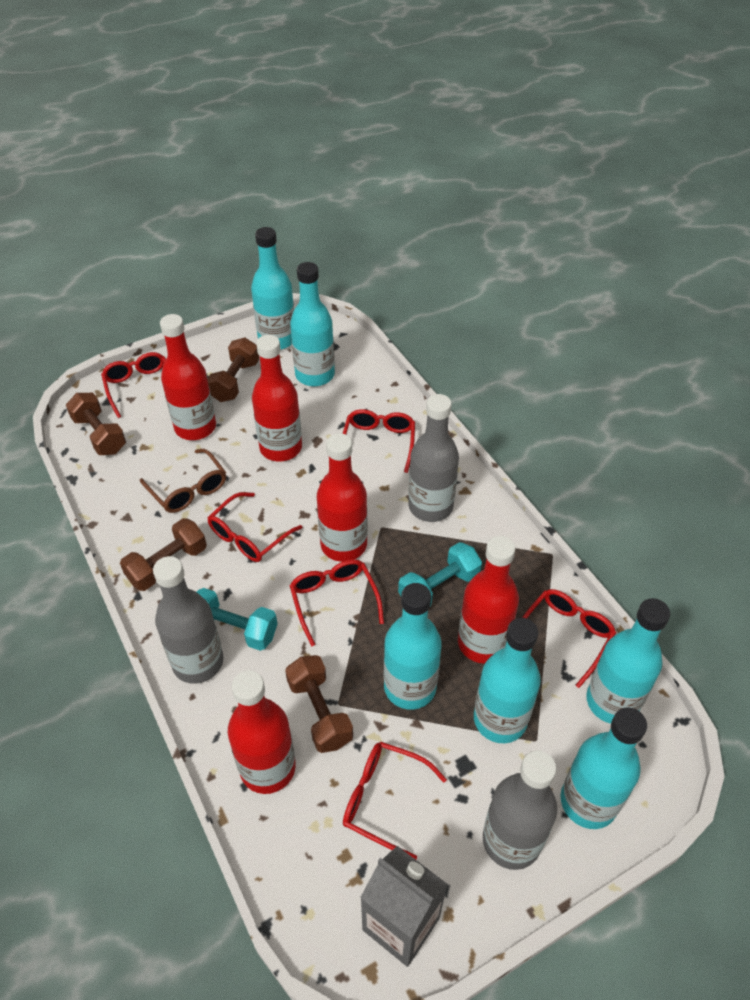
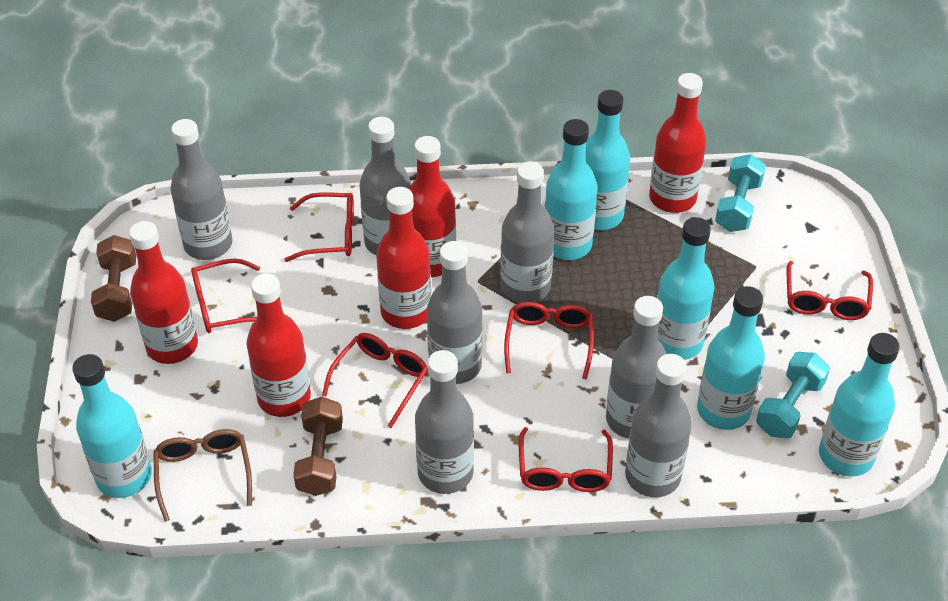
brown dumbbell: 4 -> 2
grey bottle: 3 -> 7
grey carton: 1 -> 0

